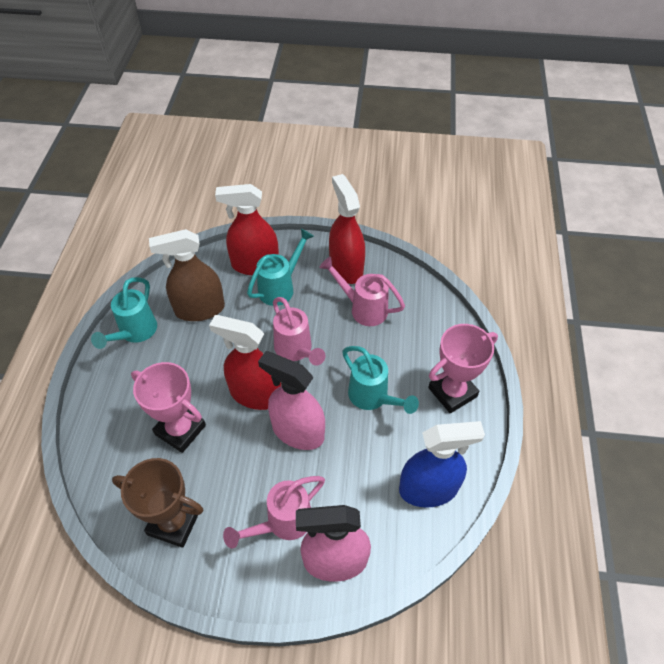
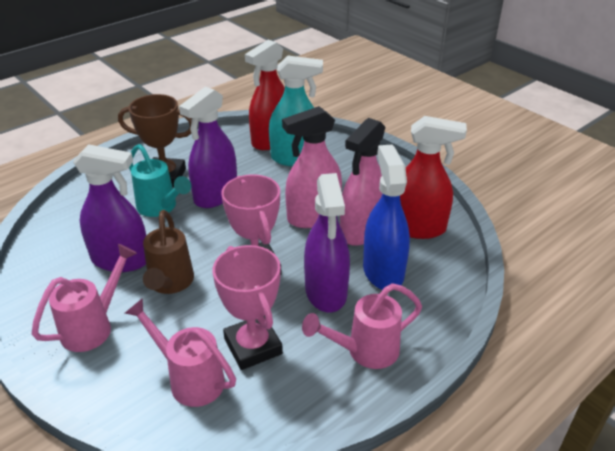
brown spray bottle: 1 -> 0
brown watering can: 0 -> 1
purple spray bottle: 0 -> 3
red spray bottle: 3 -> 2
turquoise spray bottle: 0 -> 1
turquoise watering can: 3 -> 1

